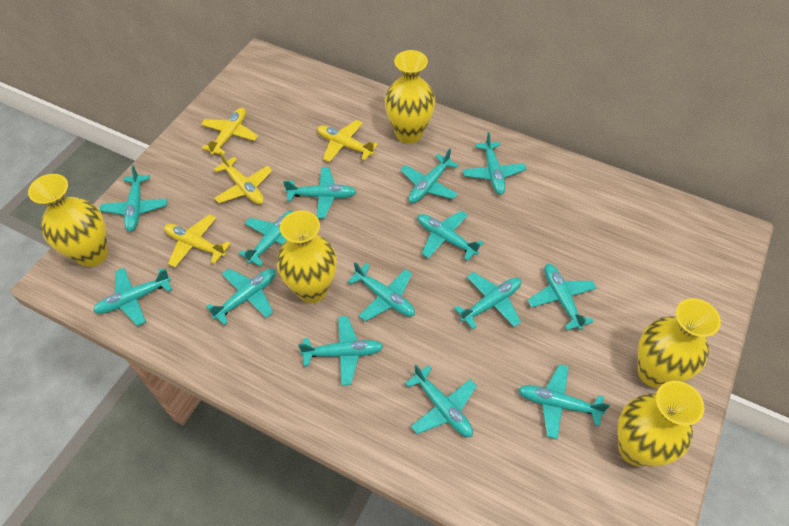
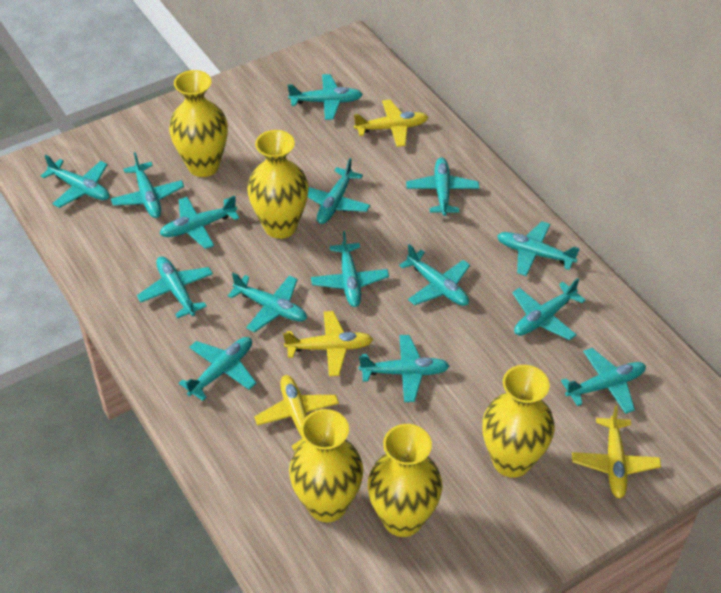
turquoise plane: 14 -> 15

